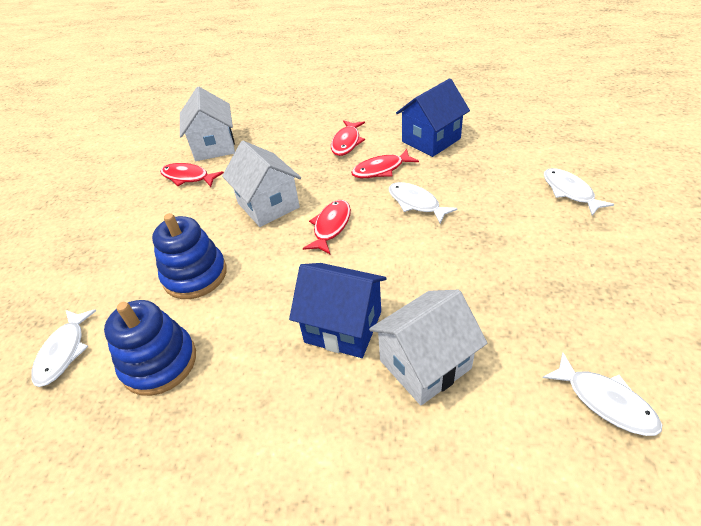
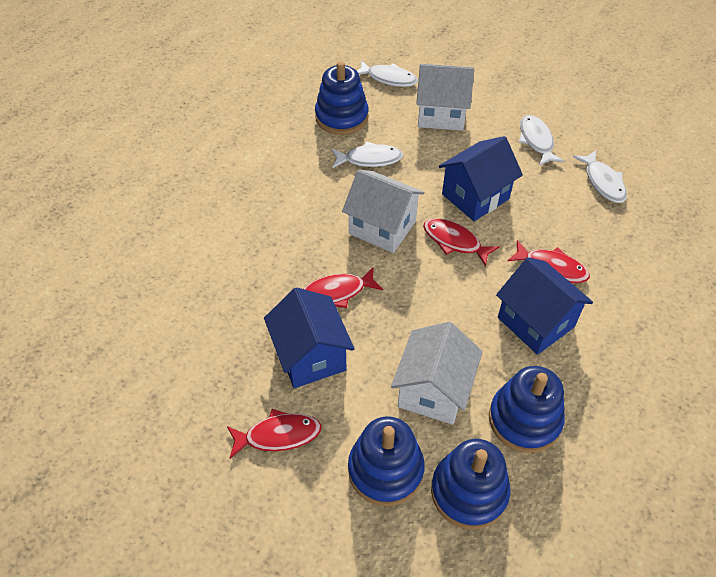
blue house: 2 -> 3
blue stacking toy: 2 -> 4

